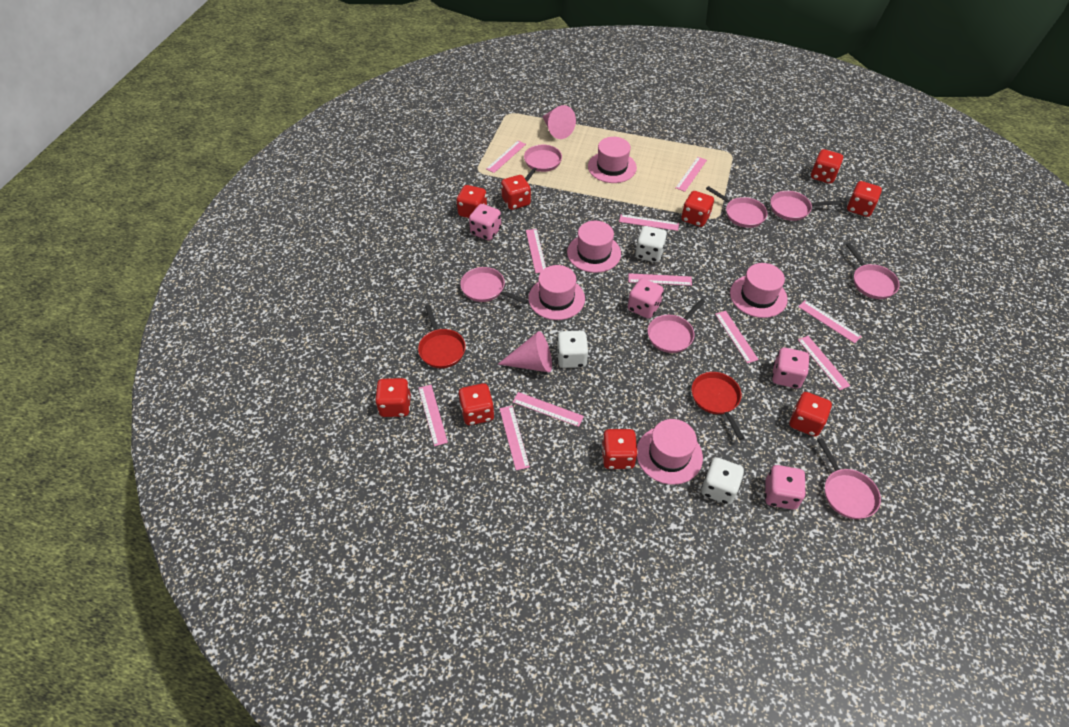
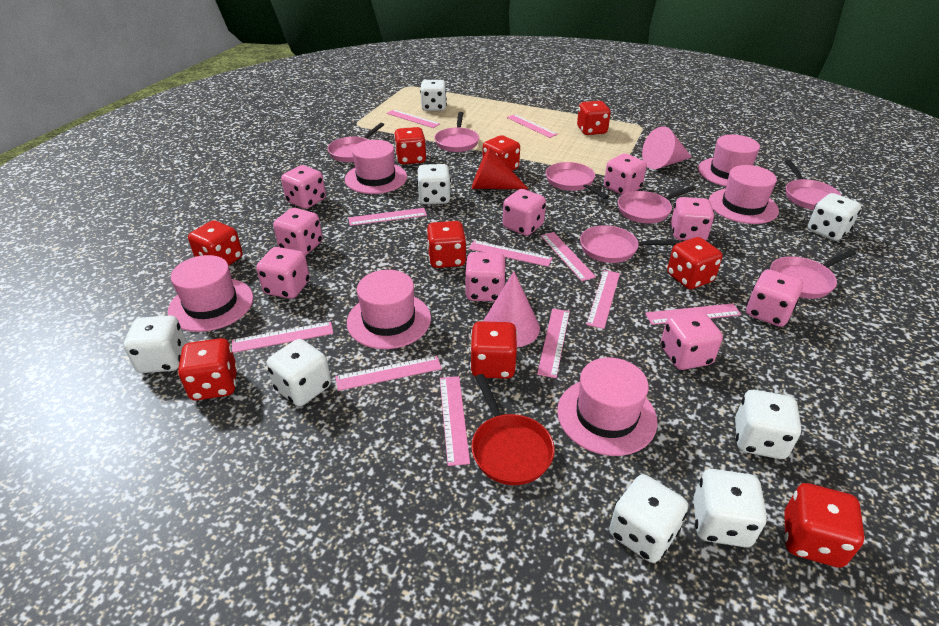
pink dice: 4 -> 9
pink hat: 5 -> 6
red cone: 0 -> 1
red pan: 2 -> 1
white dice: 3 -> 8

